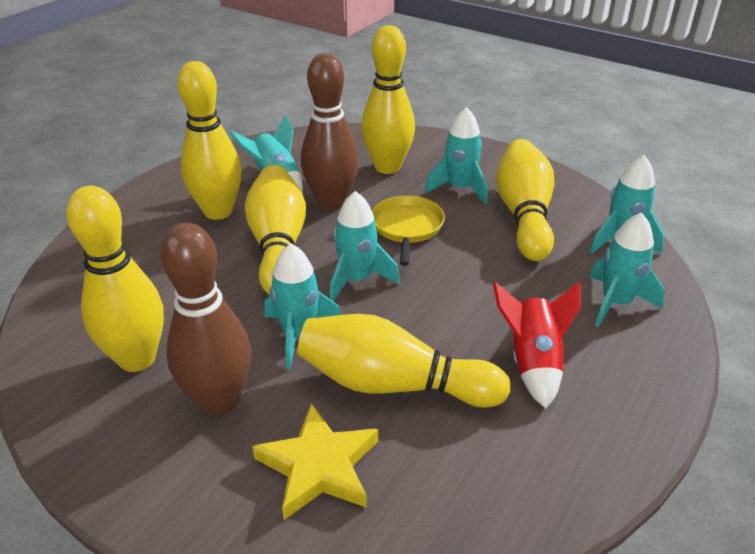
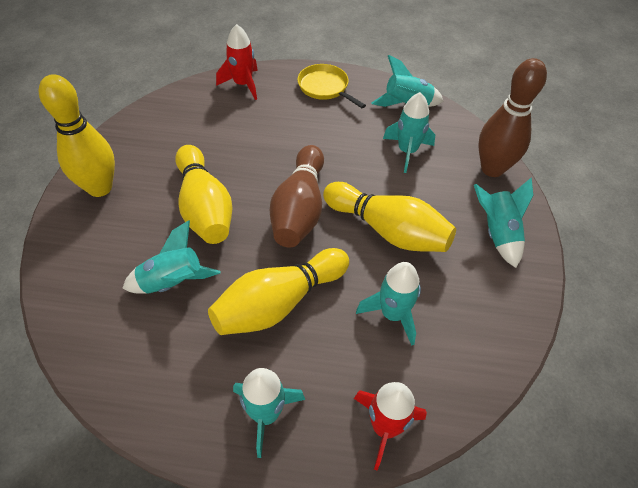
red rocket: 1 -> 2
yellow bowling pin: 6 -> 4
yellow star: 1 -> 0

